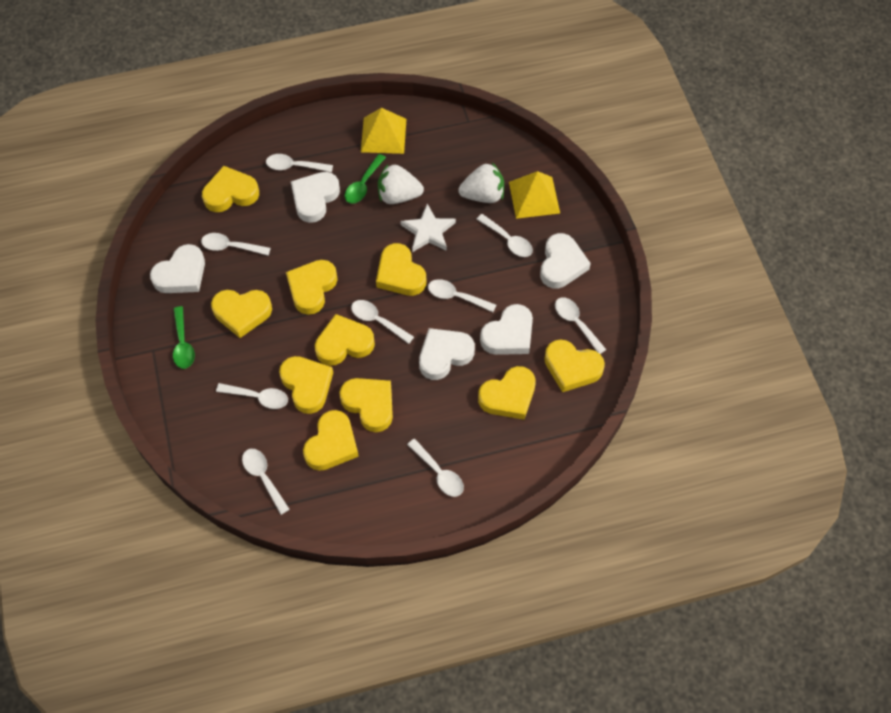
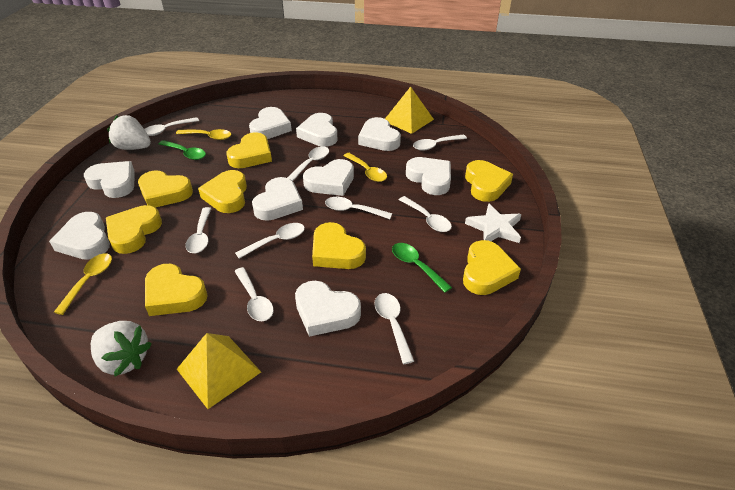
white heart: 5 -> 9
yellow heart: 10 -> 8
yellow spoon: 0 -> 3

